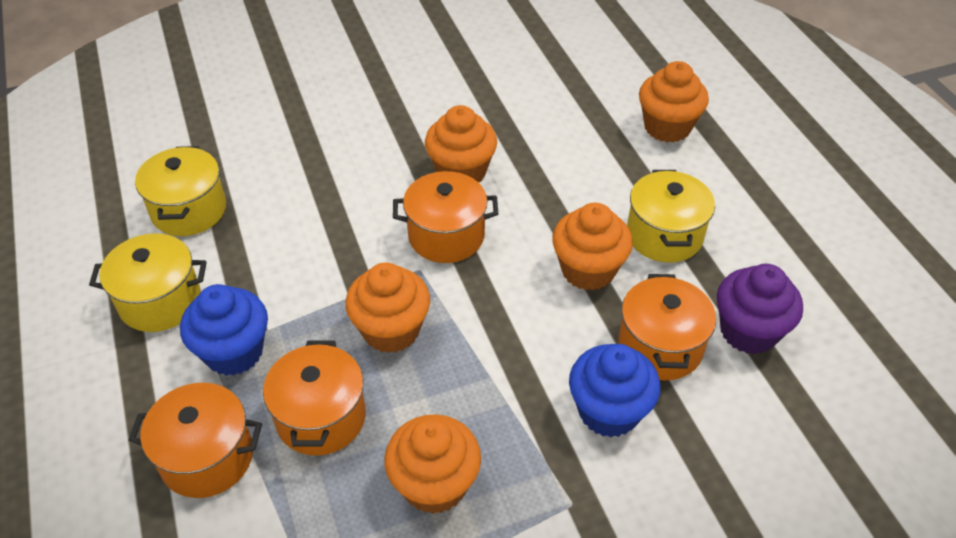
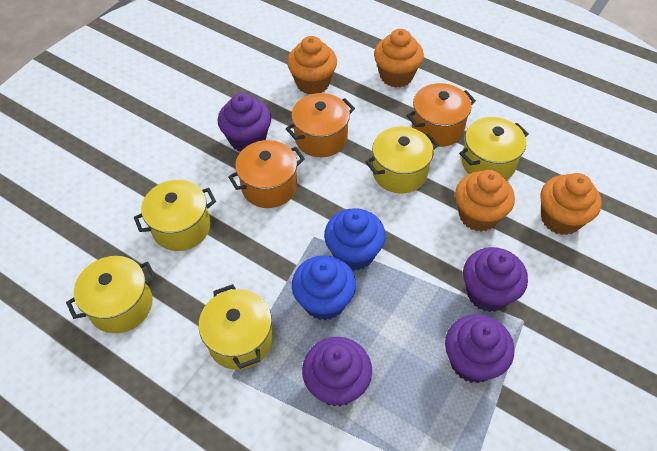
orange cupcake: 5 -> 4
orange pot: 4 -> 3
purple cupcake: 1 -> 4
yellow pot: 3 -> 5

